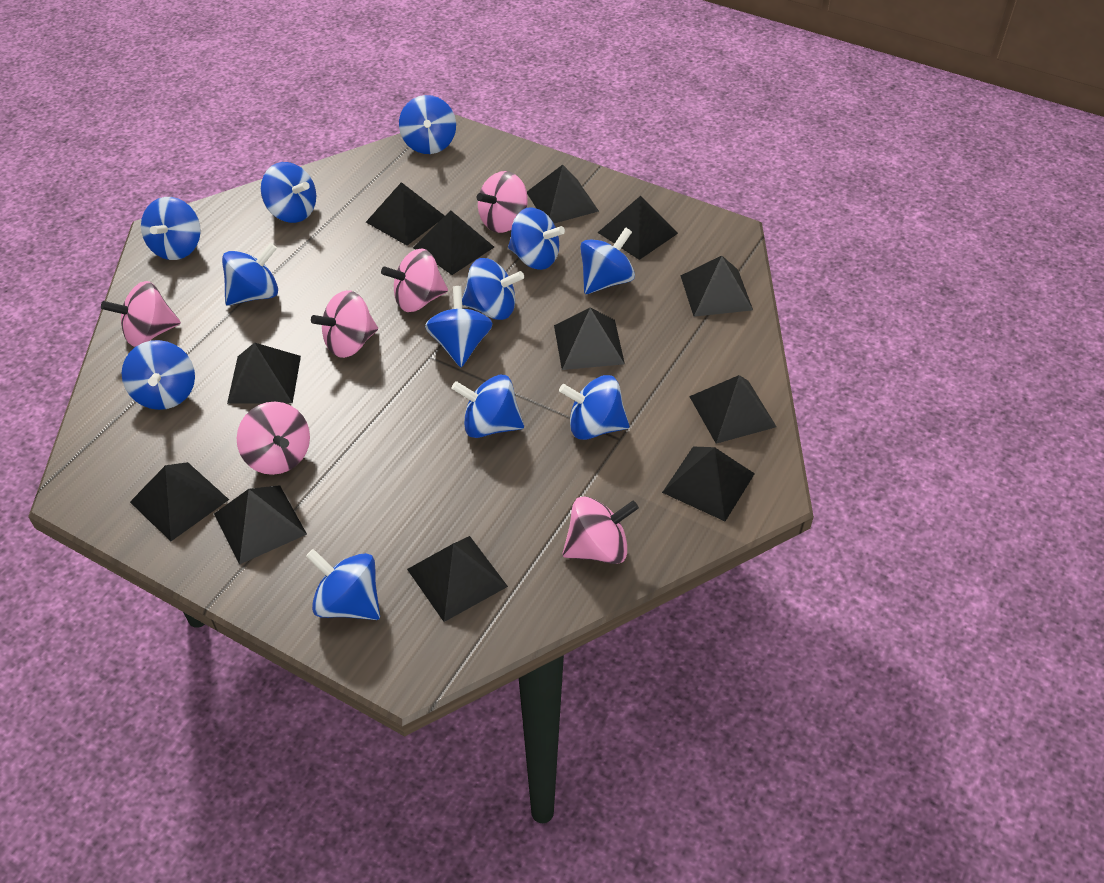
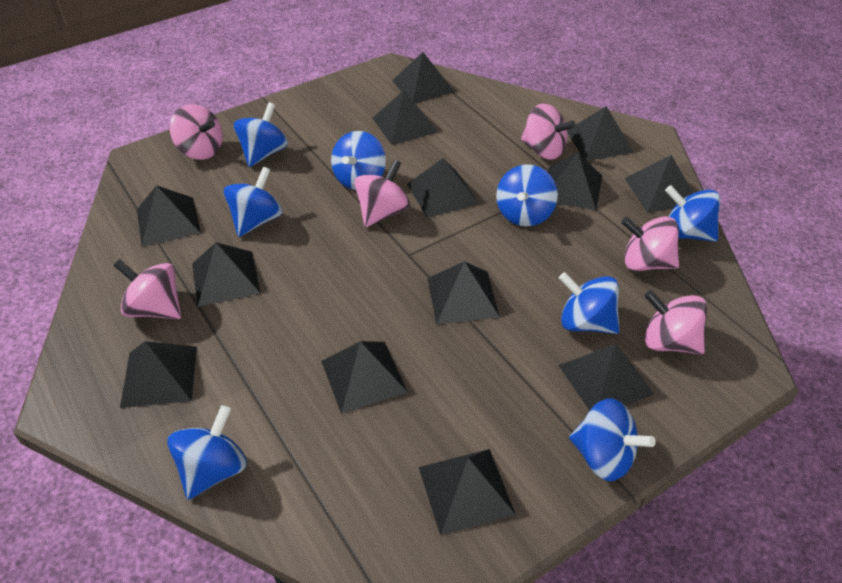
black pyramid: 12 -> 13
blue spinning top: 12 -> 8

